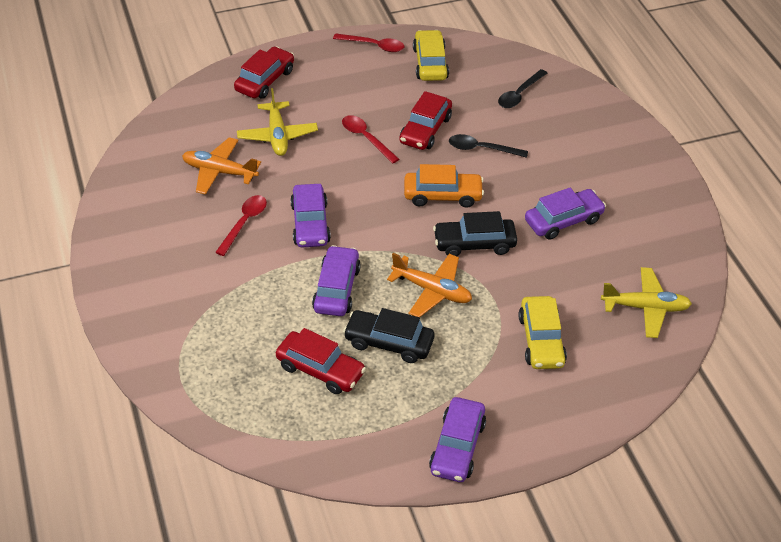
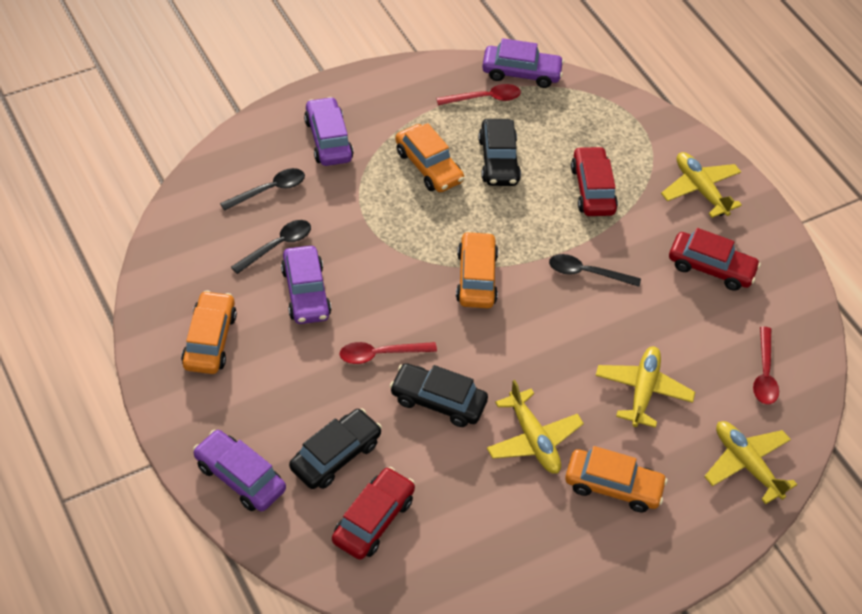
black car: 2 -> 3
black spoon: 2 -> 3
orange car: 1 -> 4
orange plane: 2 -> 0
yellow car: 2 -> 0
yellow plane: 2 -> 4

